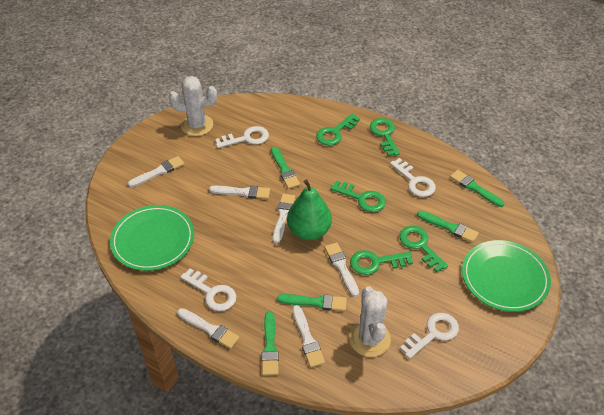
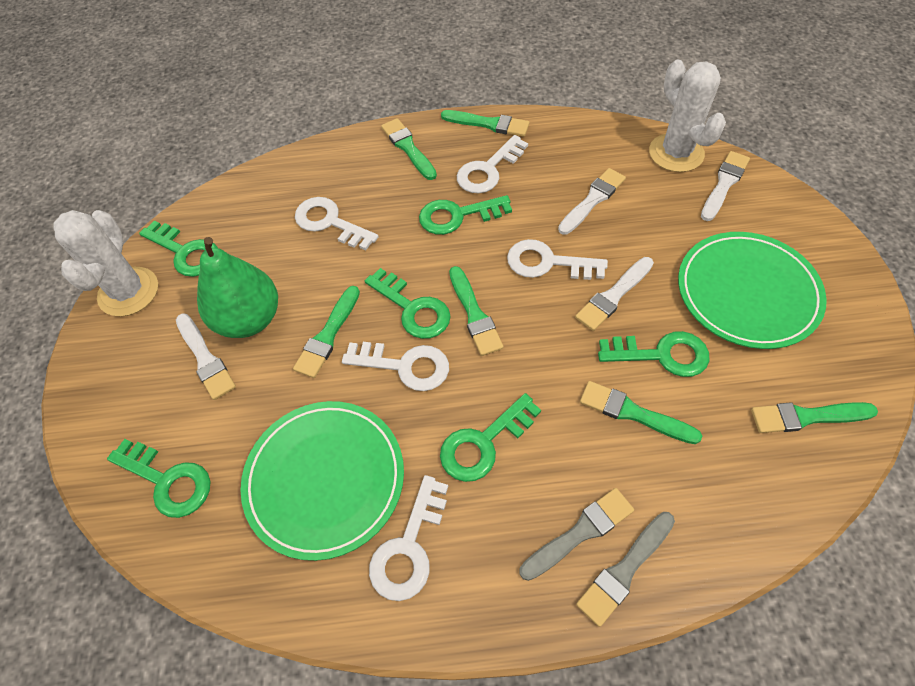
green brush: 5 -> 6
green key: 5 -> 6
grey brush: 0 -> 2
white brush: 6 -> 4
white key: 4 -> 5

